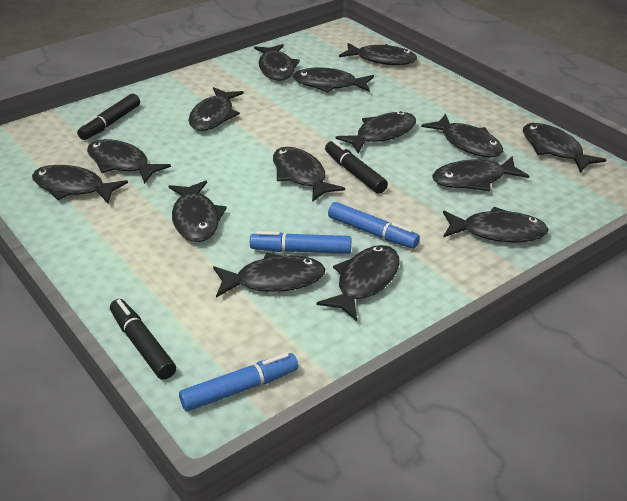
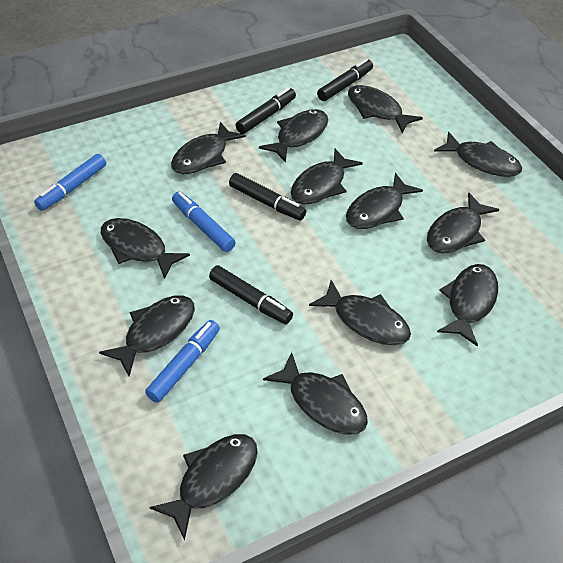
black fish: 15 -> 13
black marker: 3 -> 4

